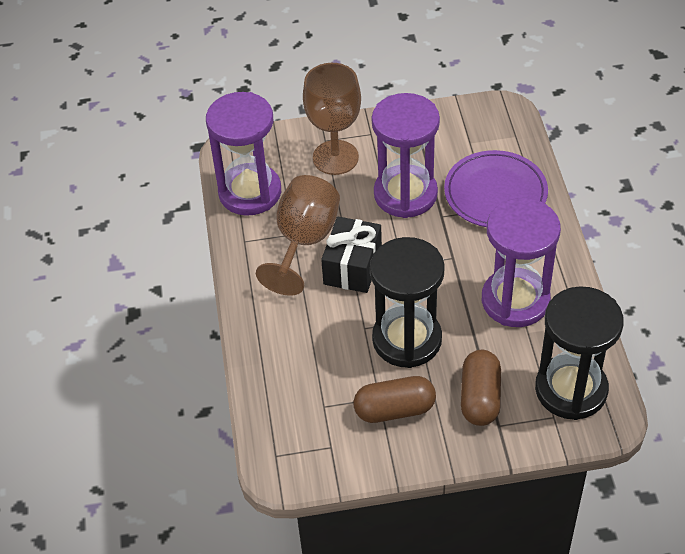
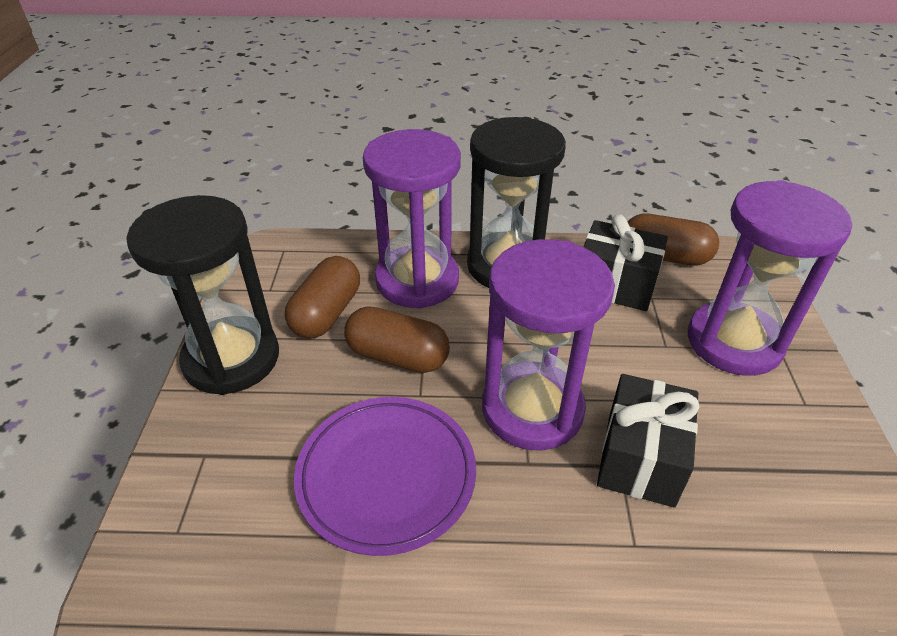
black gift: 1 -> 2
brown capsule: 2 -> 3
brown goblet: 2 -> 0

